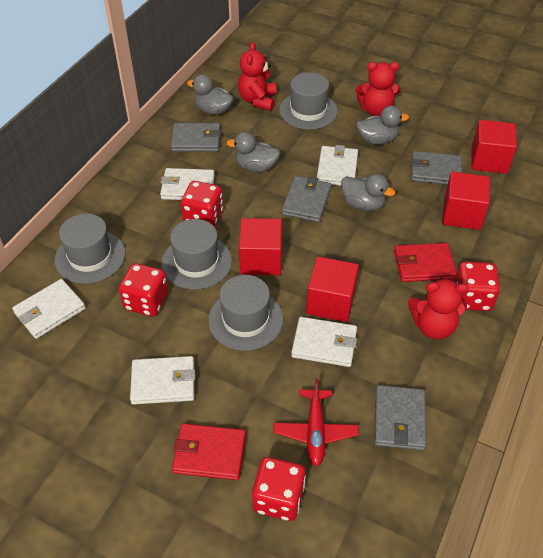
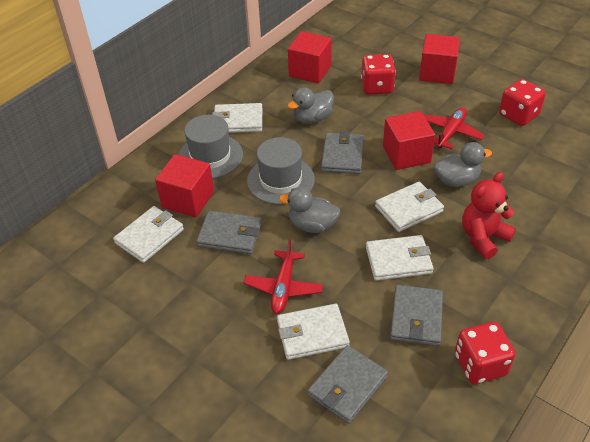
grey duck: 4 -> 3
grey hat: 4 -> 2
red dice: 4 -> 3
red plane: 1 -> 2
red teddy bear: 3 -> 1
red wallet: 2 -> 0

